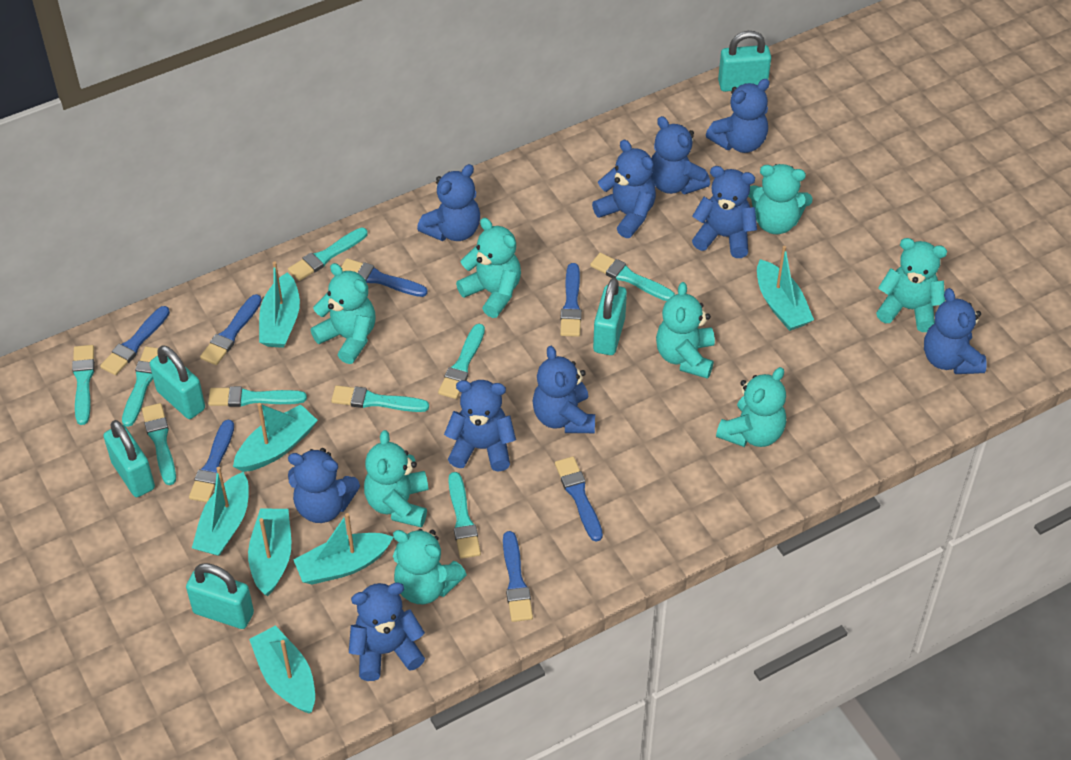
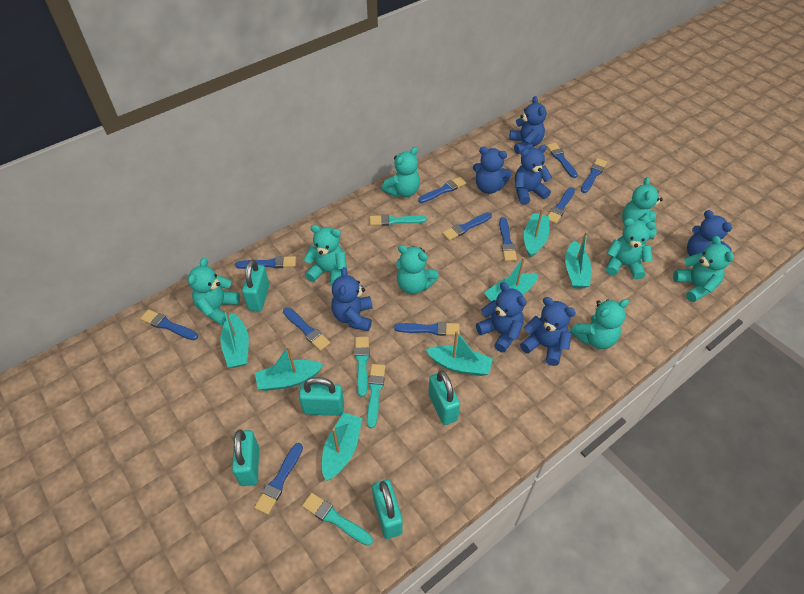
blue brush: 7 -> 11
blue teddy bear: 10 -> 7
turquoise brush: 9 -> 4

